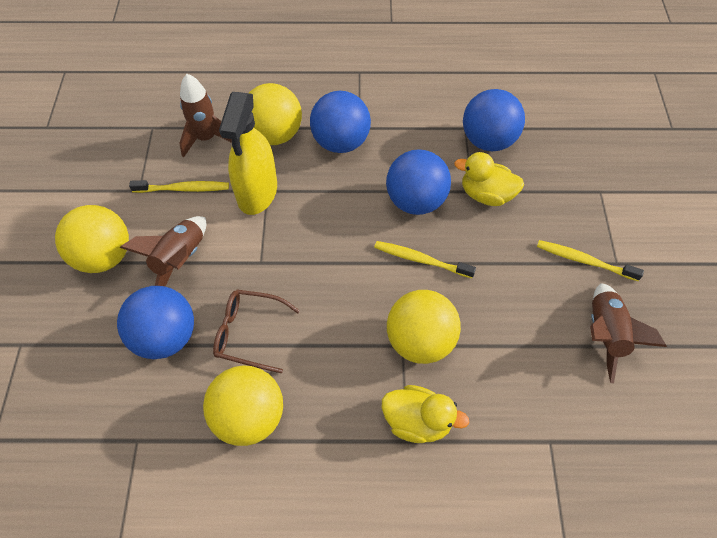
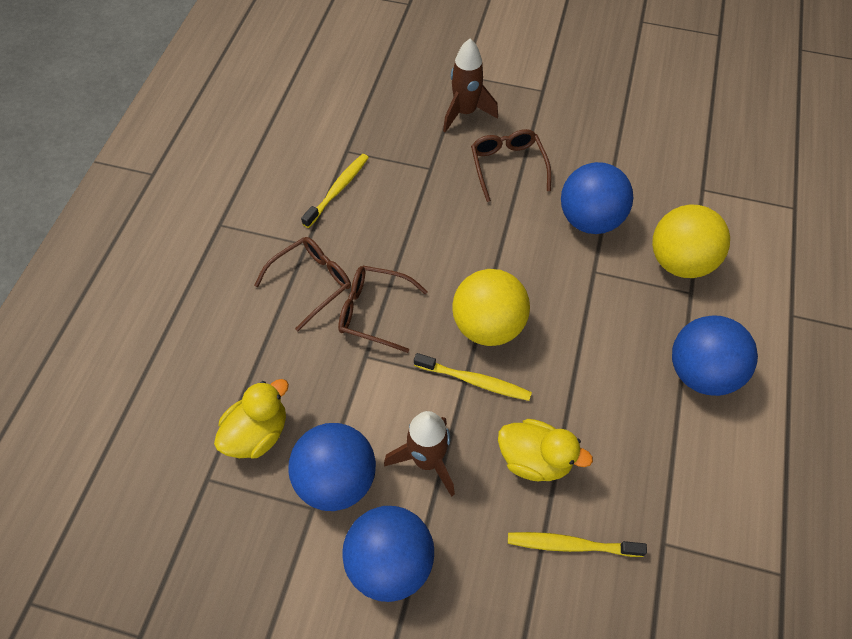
brown glasses: 1 -> 3
brown rocket: 3 -> 2
yellow ball: 4 -> 2
yellow spray bottle: 1 -> 0

